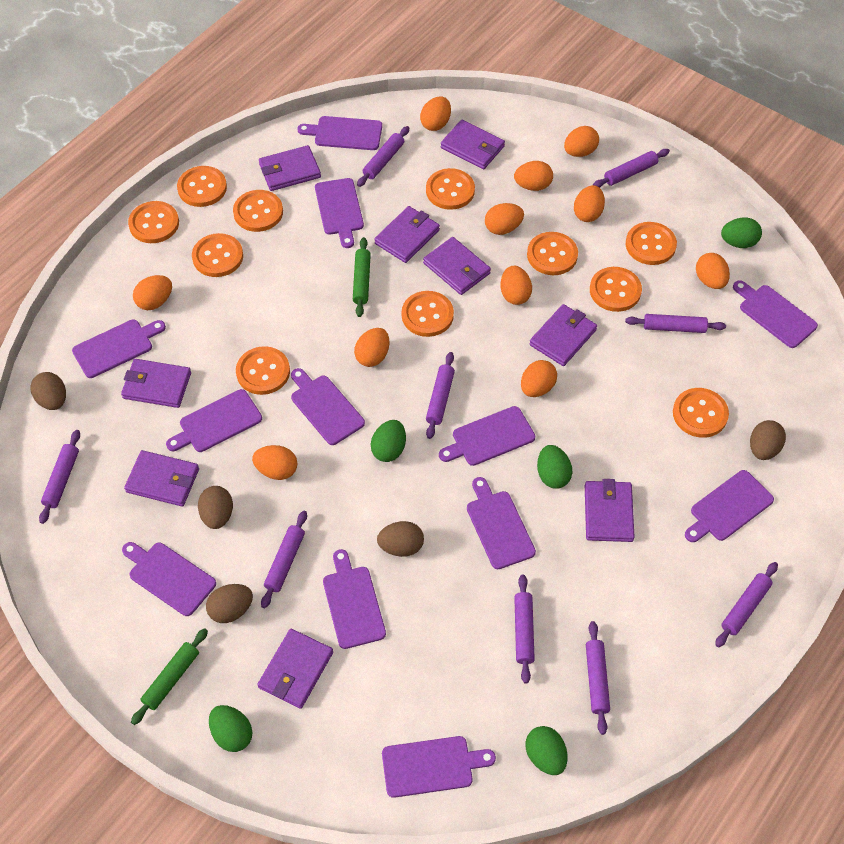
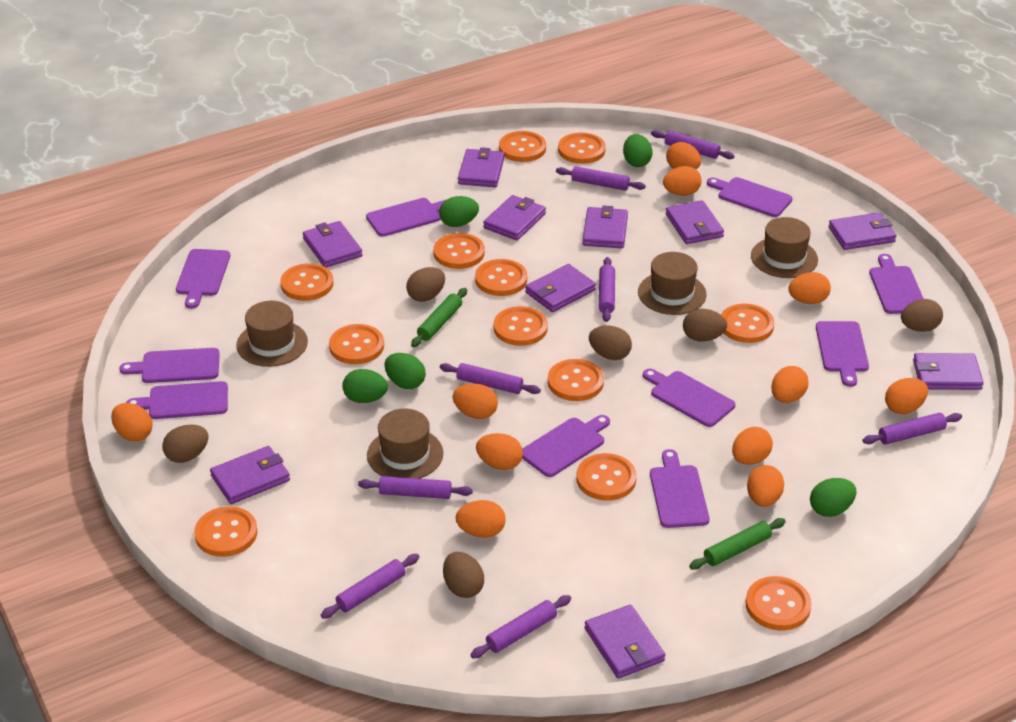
brown egg: 5 -> 6
brown hat: 0 -> 4
orange button: 11 -> 12
purple cutting board: 12 -> 10
purple rolling pin: 9 -> 8
purple wallet: 9 -> 10

